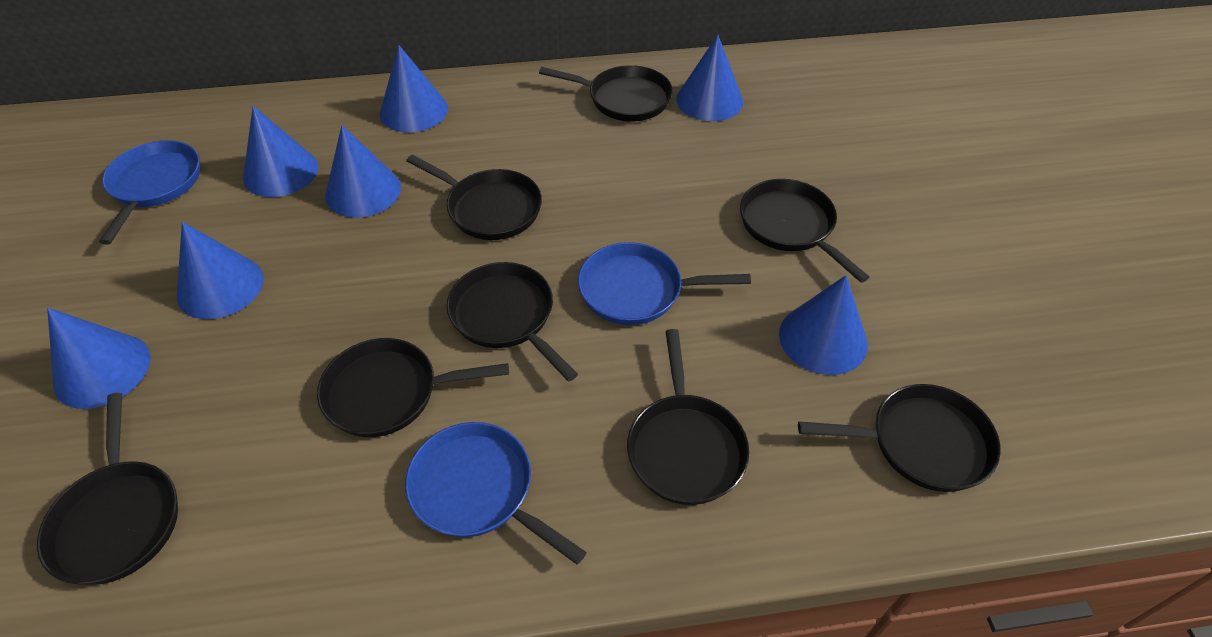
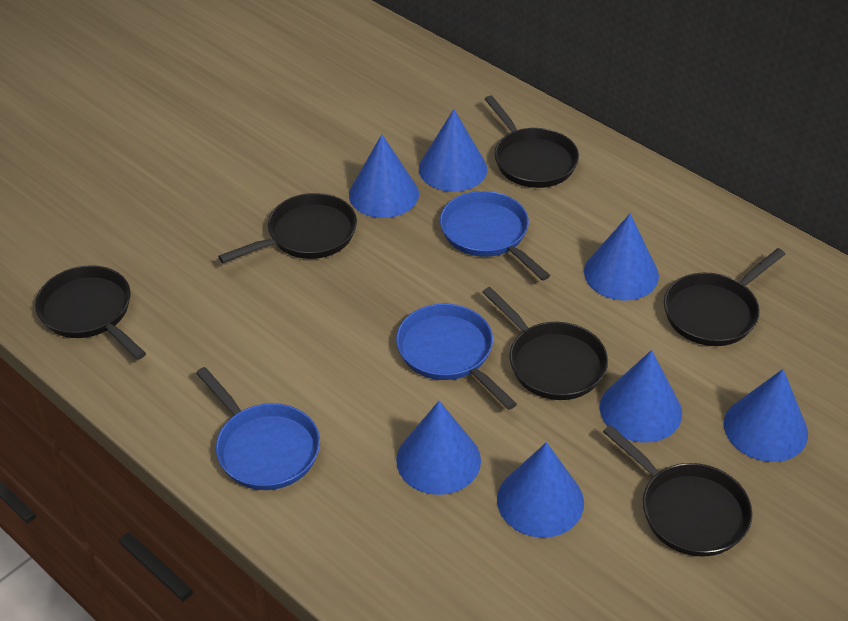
black pan: 8 -> 6

